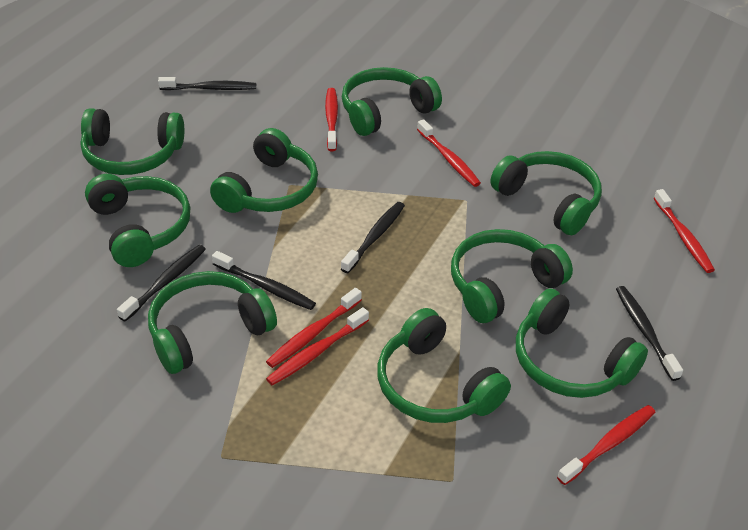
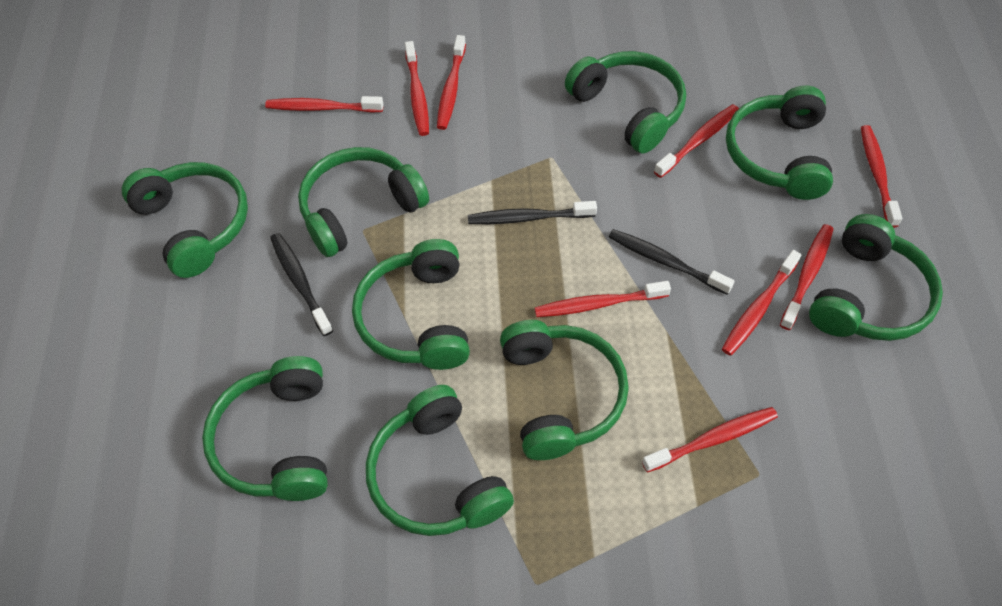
black toothbrush: 5 -> 3
red toothbrush: 6 -> 9

